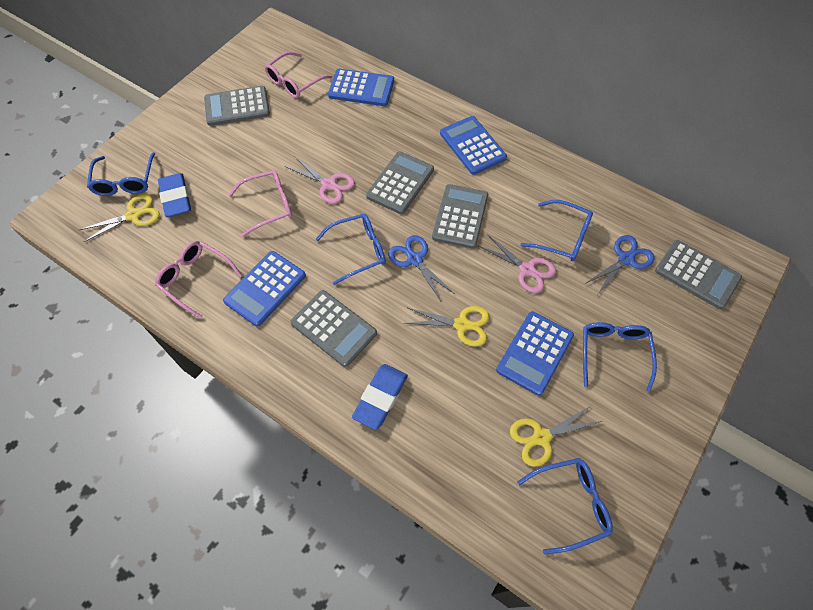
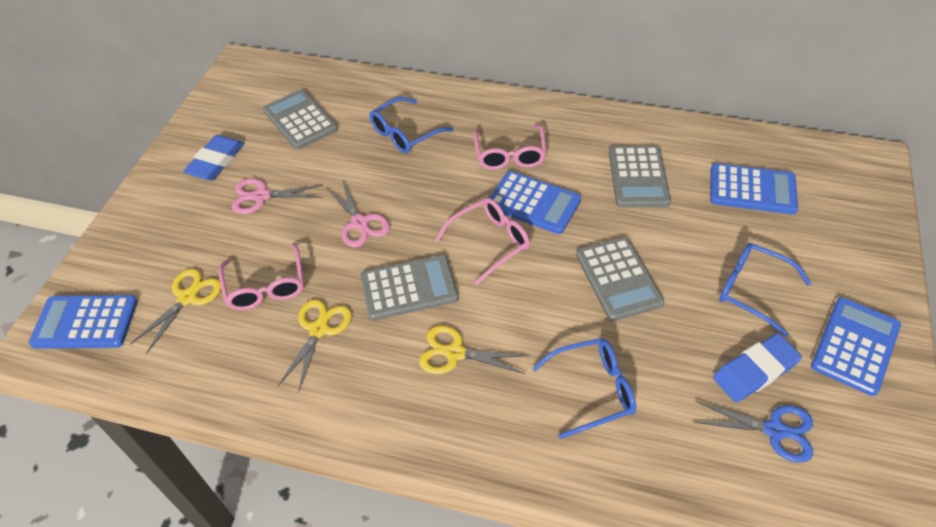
blue glasses: 5 -> 3
blue scissors: 2 -> 1
grey calculator: 5 -> 4

